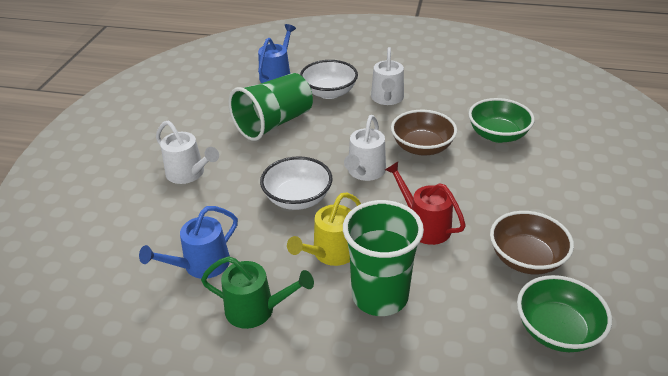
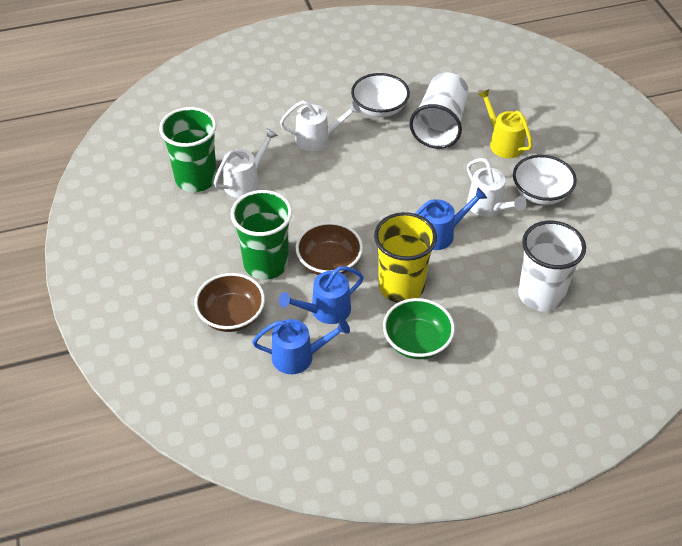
blue watering can: 2 -> 3
green bowl: 2 -> 1
green watering can: 1 -> 0
red watering can: 1 -> 0
white cup: 0 -> 2
yellow cup: 0 -> 1

